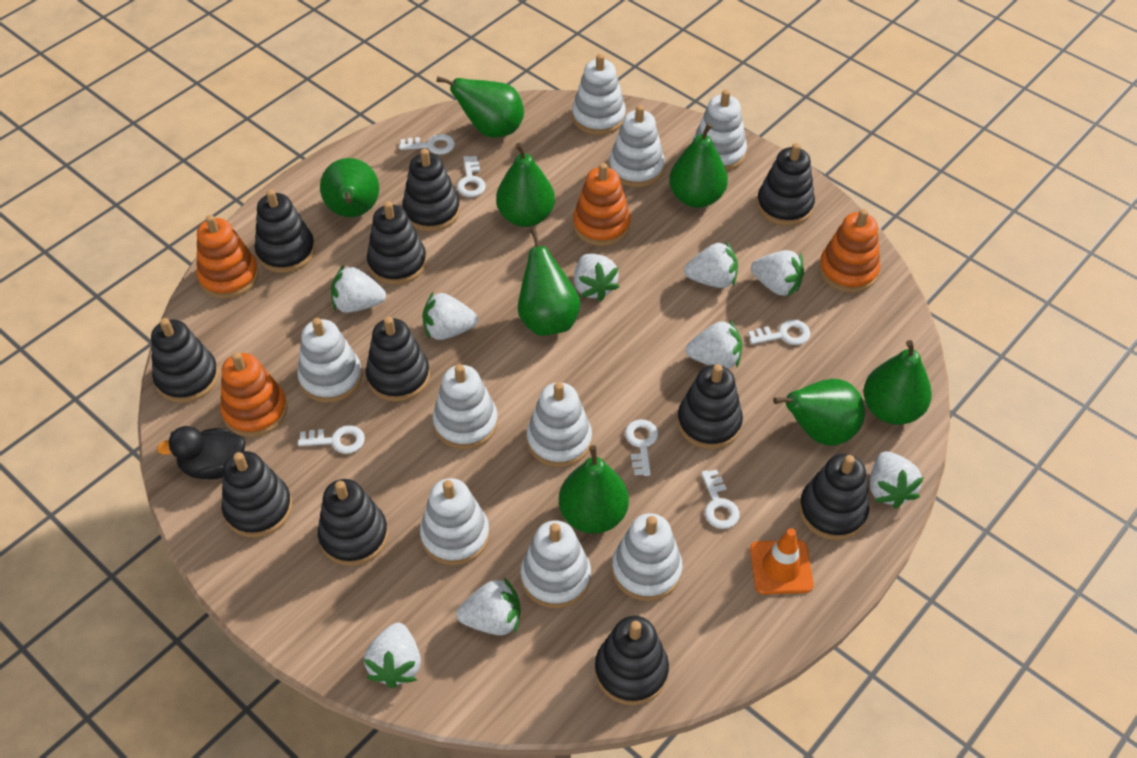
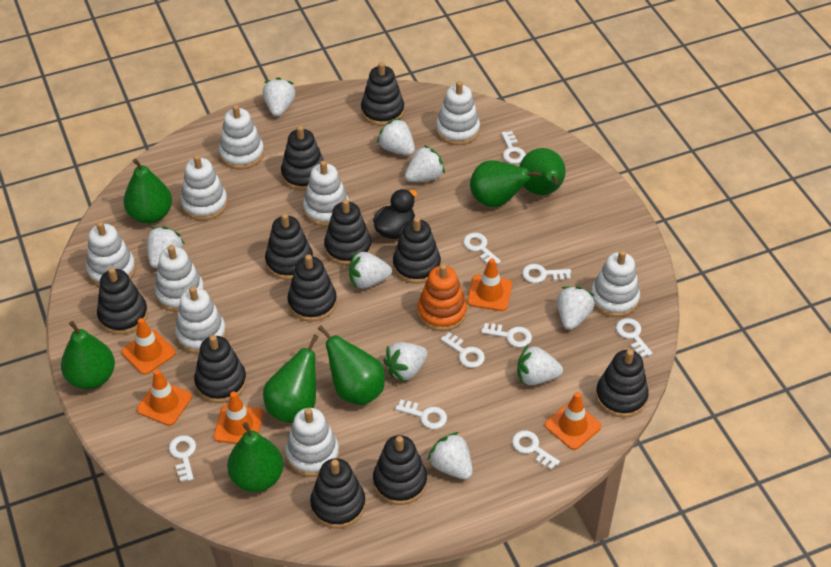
green pear: 8 -> 7
orange stacking toy: 4 -> 1
orange traffic cone: 1 -> 5
white key: 6 -> 9

